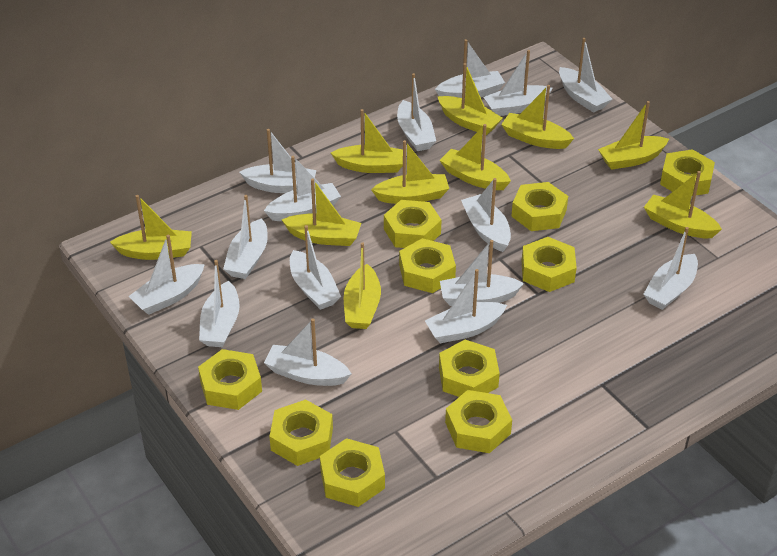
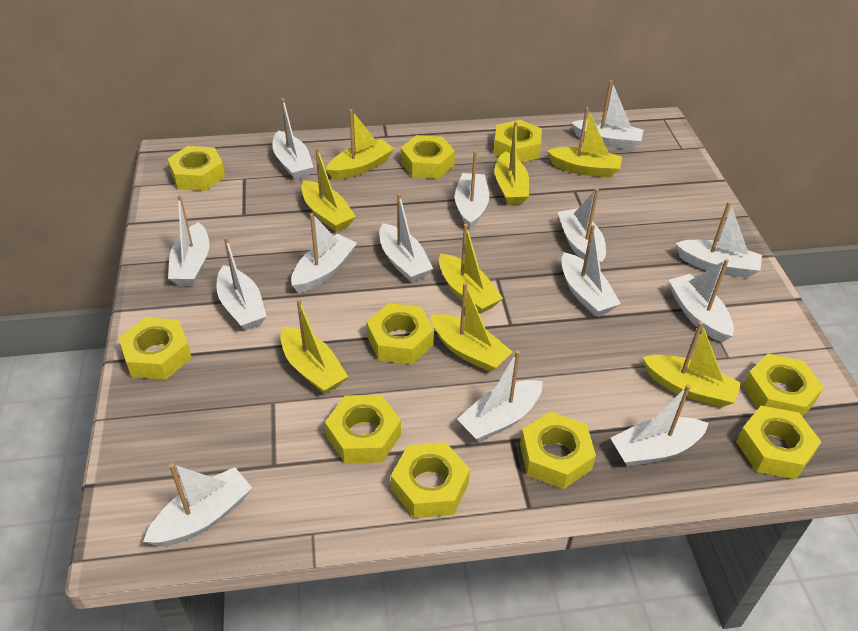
white boat: 15 -> 14
yellow boat: 10 -> 8

